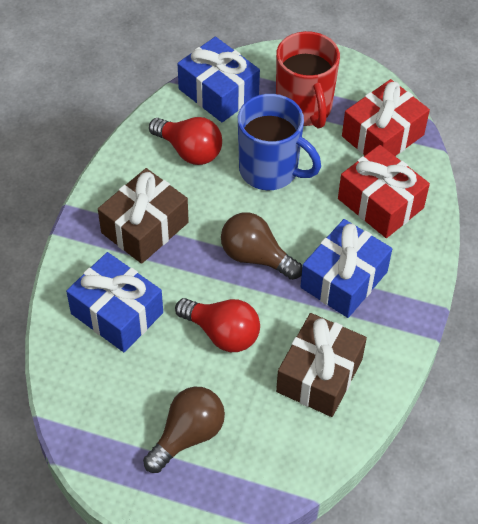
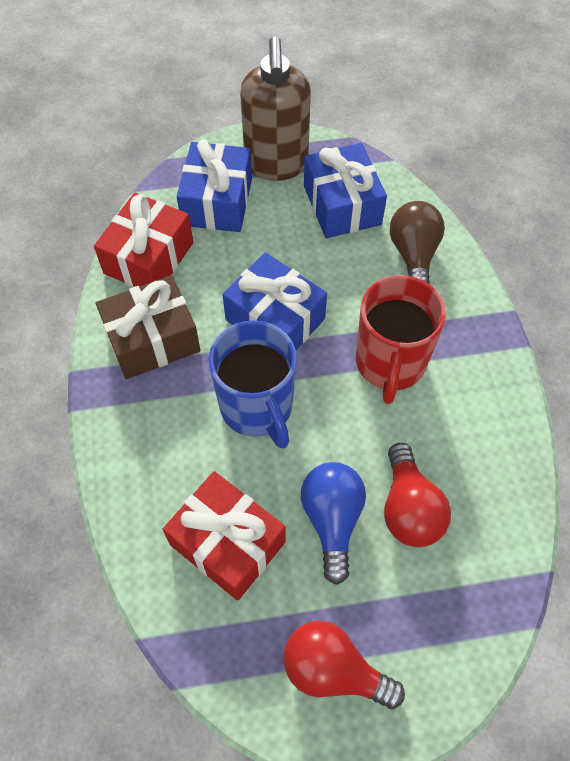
blue light bulb: 0 -> 1
brown gift: 2 -> 1
brown light bulb: 2 -> 1
brown soap dispenser: 0 -> 1

